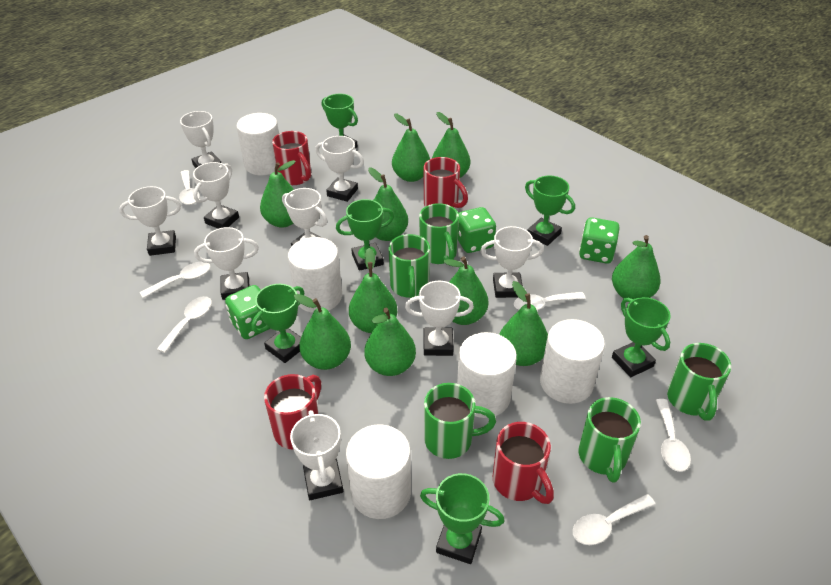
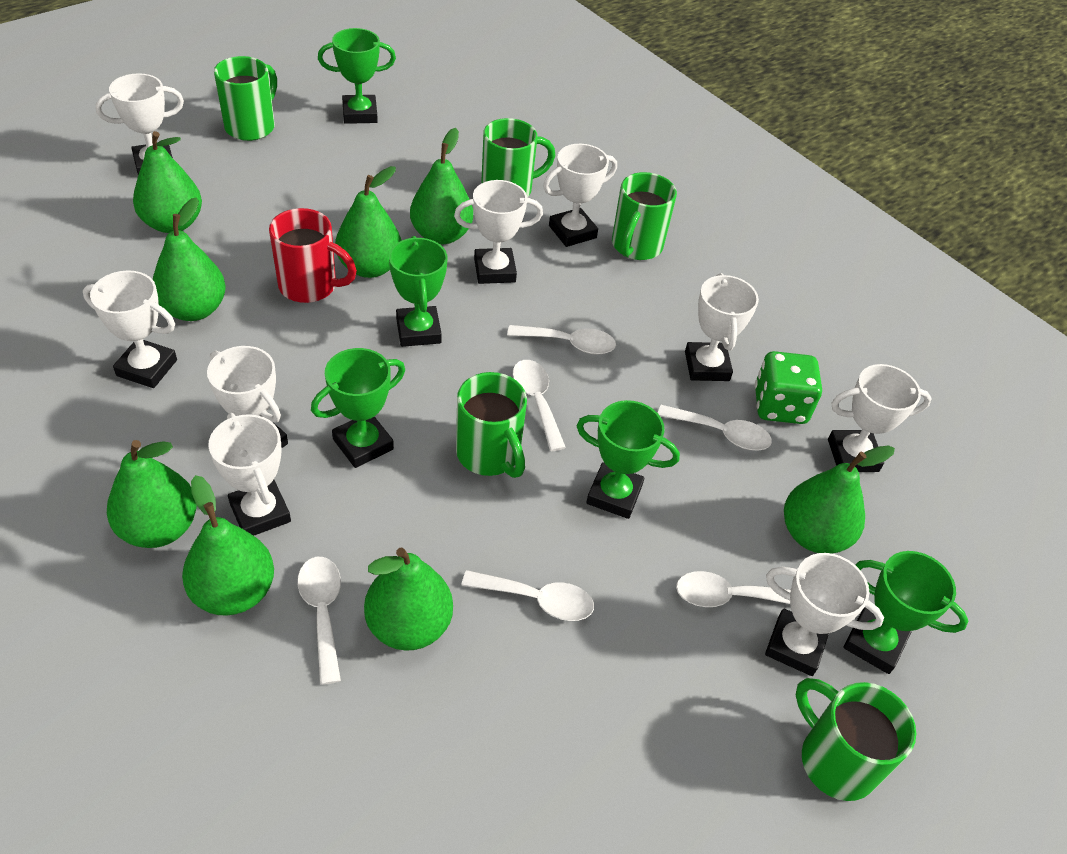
green dice: 3 -> 1
green pear: 10 -> 8
green trophy: 6 -> 5
red mug: 4 -> 1
white cylinder: 5 -> 0

